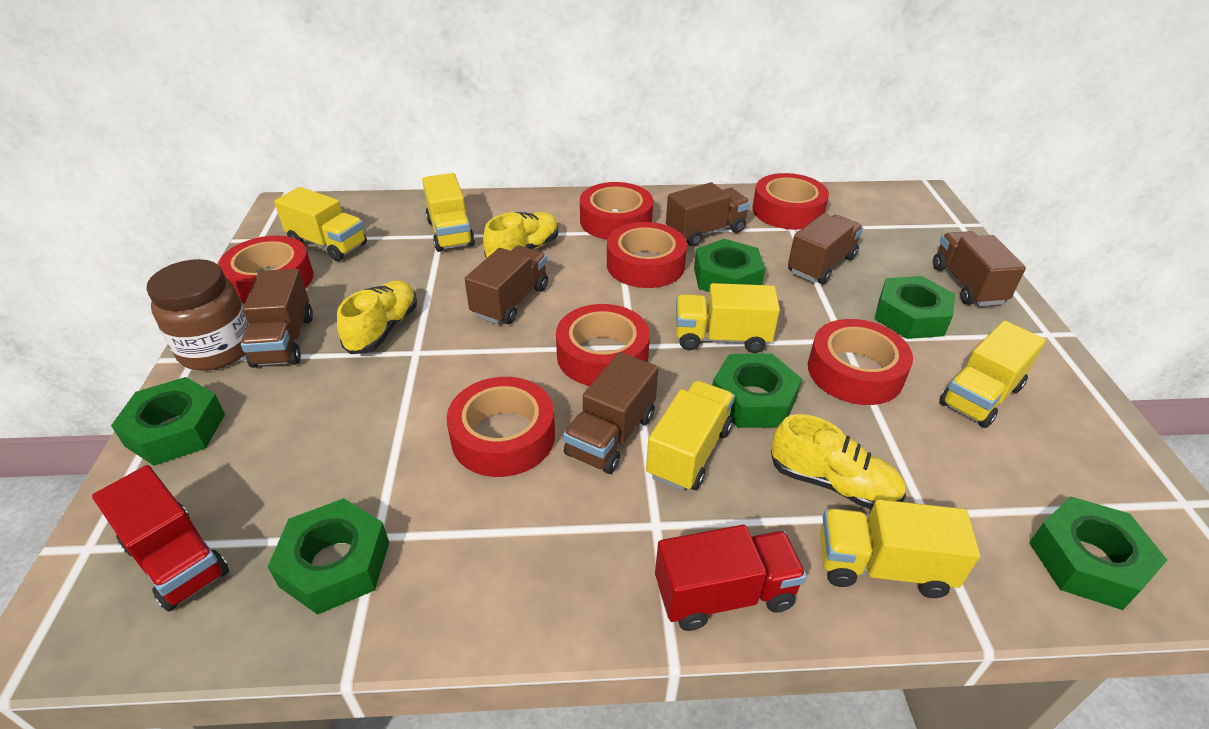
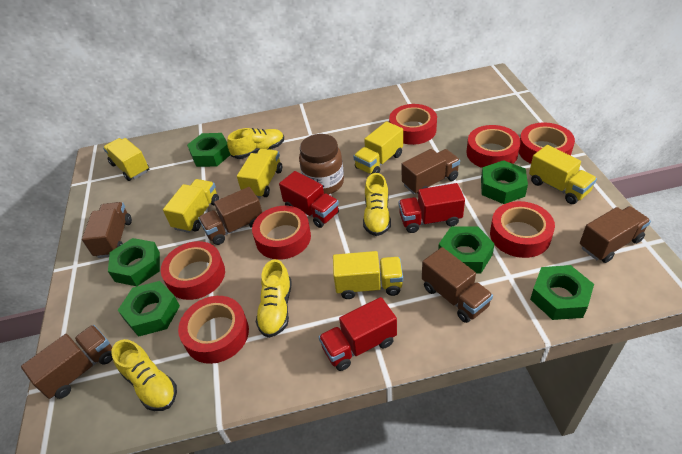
red truck: 2 -> 3
yellow shoe: 3 -> 4

